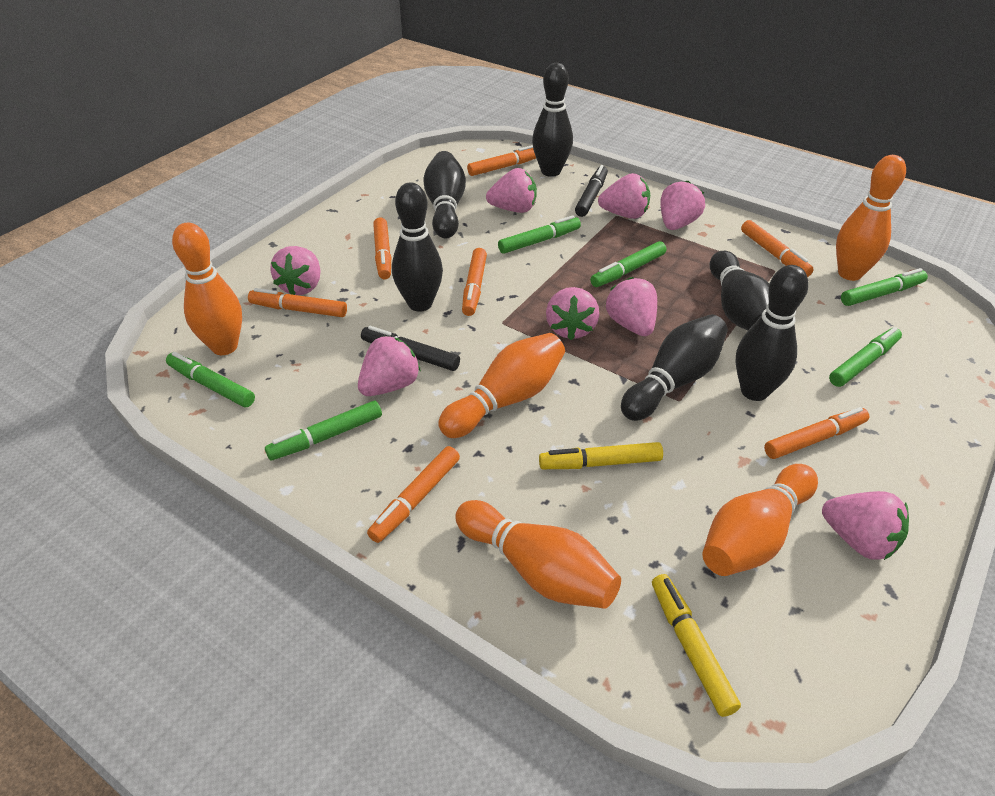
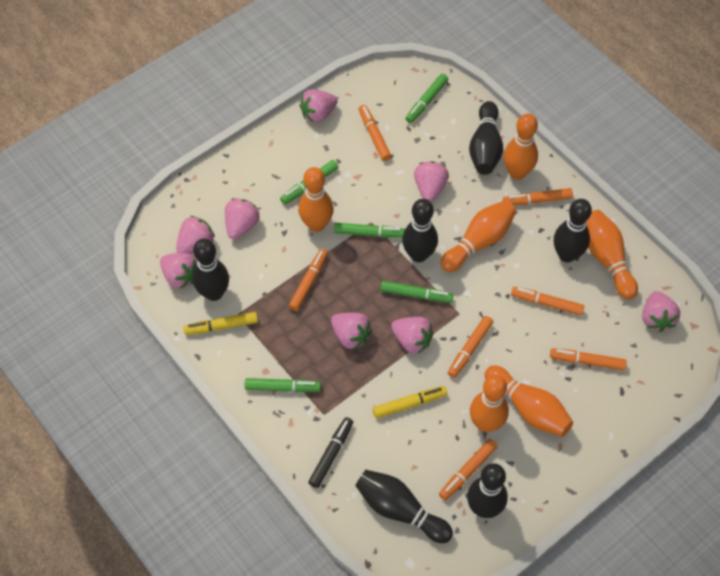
black marker: 2 -> 1
green marker: 6 -> 5
orange bowling pin: 5 -> 6

